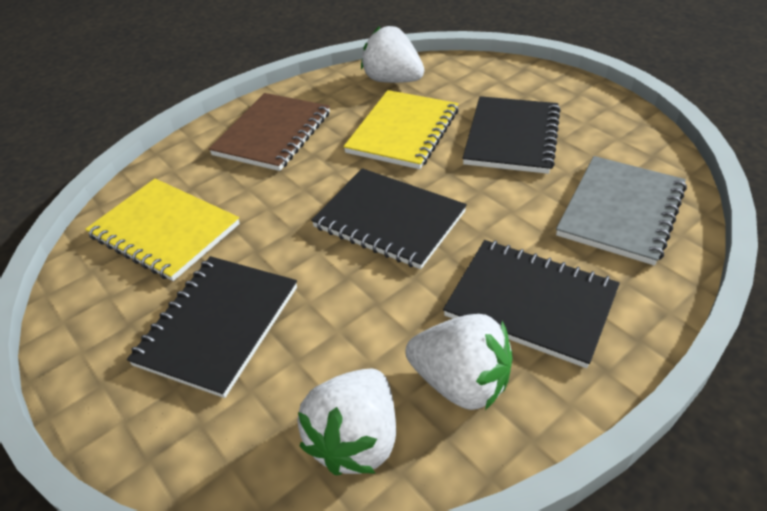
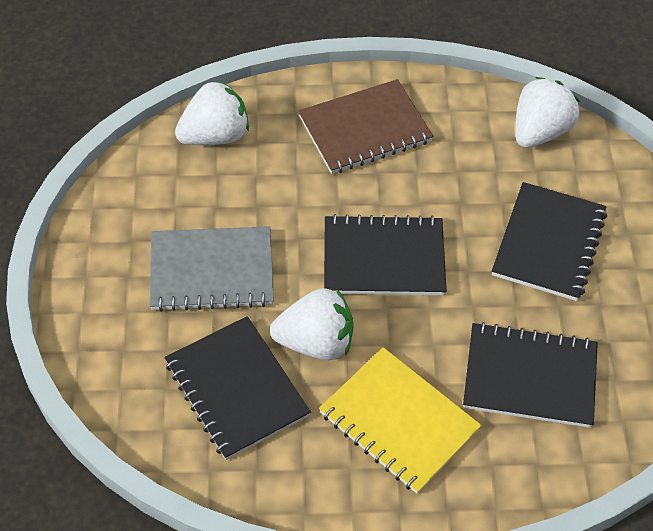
yellow notebook: 2 -> 1

